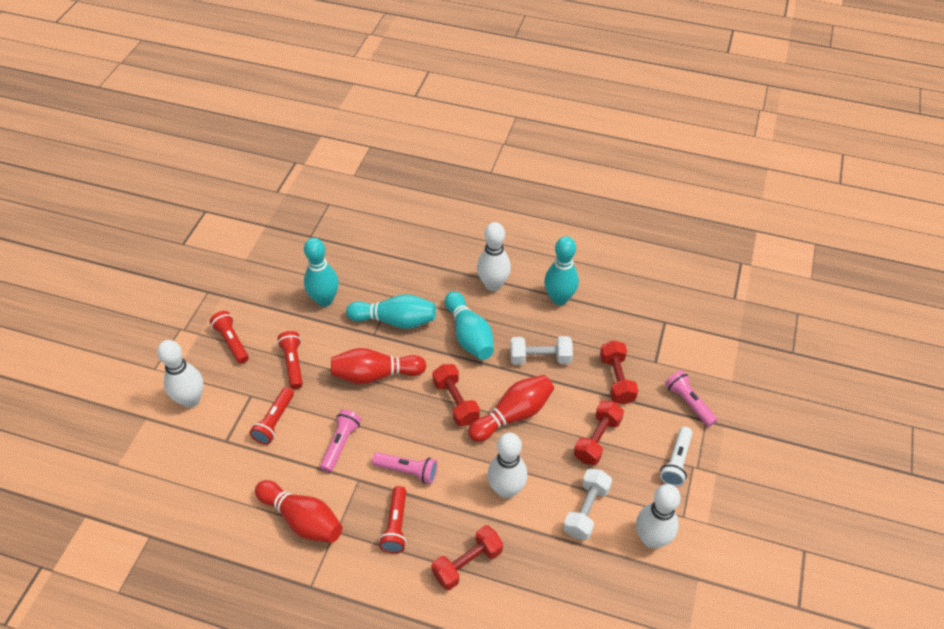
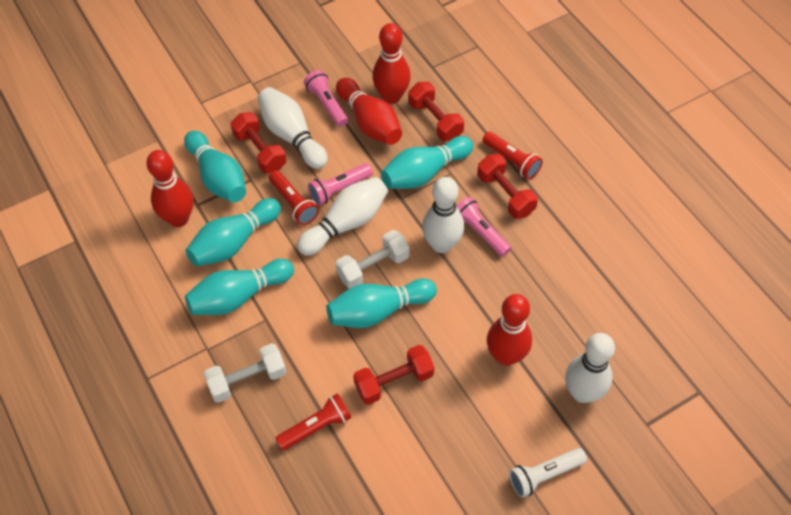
red bowling pin: 3 -> 4
red flashlight: 4 -> 3
turquoise bowling pin: 4 -> 5

